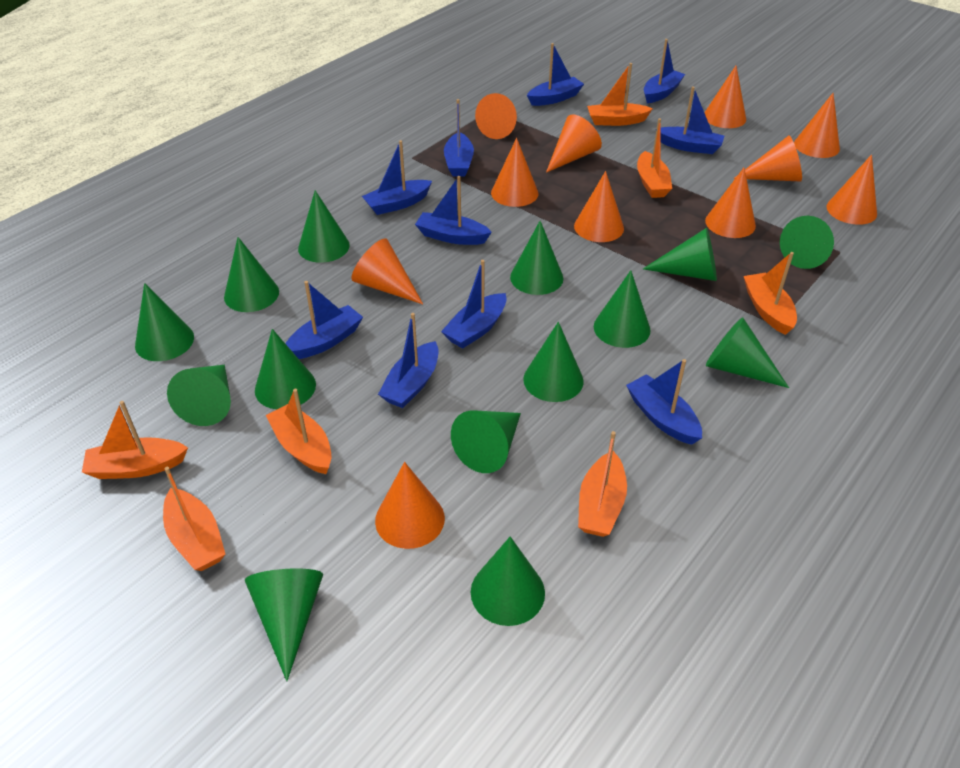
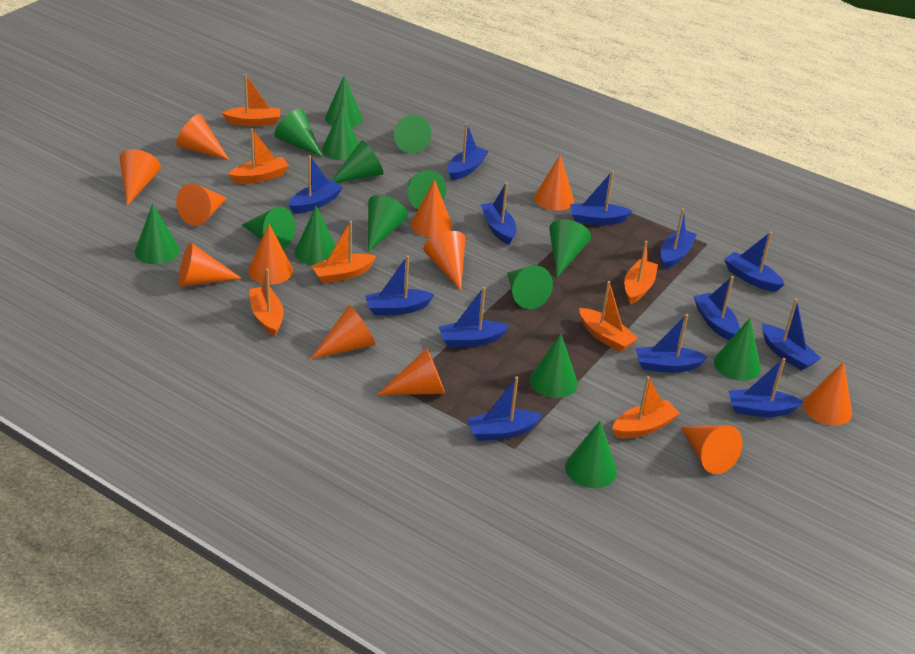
blue boat: 10 -> 13
green cone: 14 -> 15
orange cone: 11 -> 12

